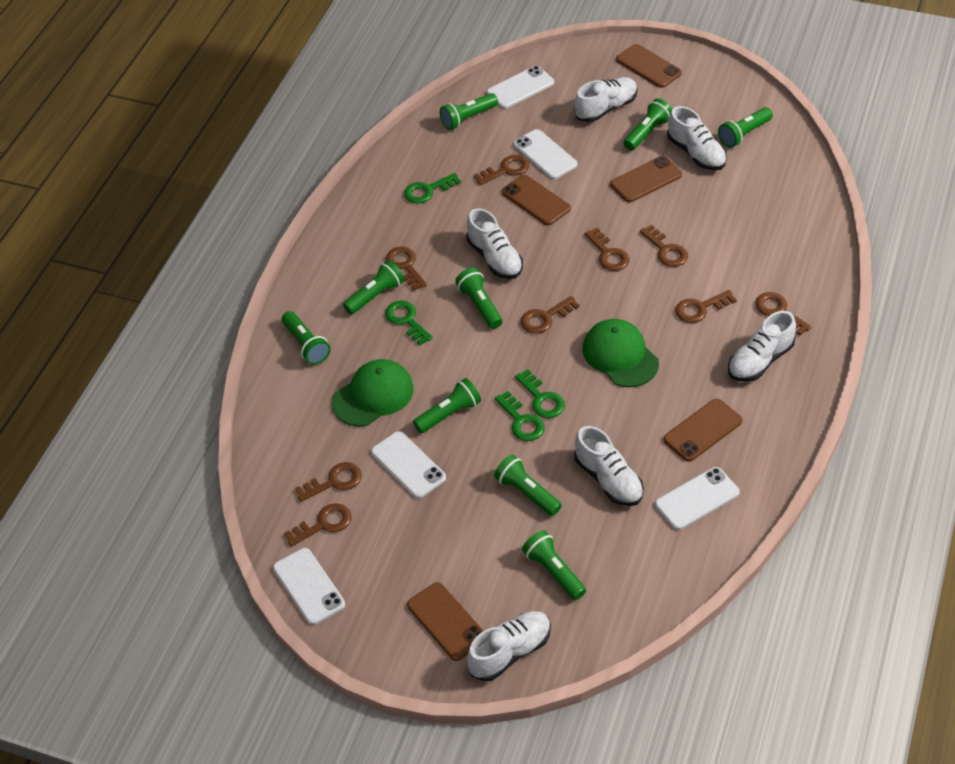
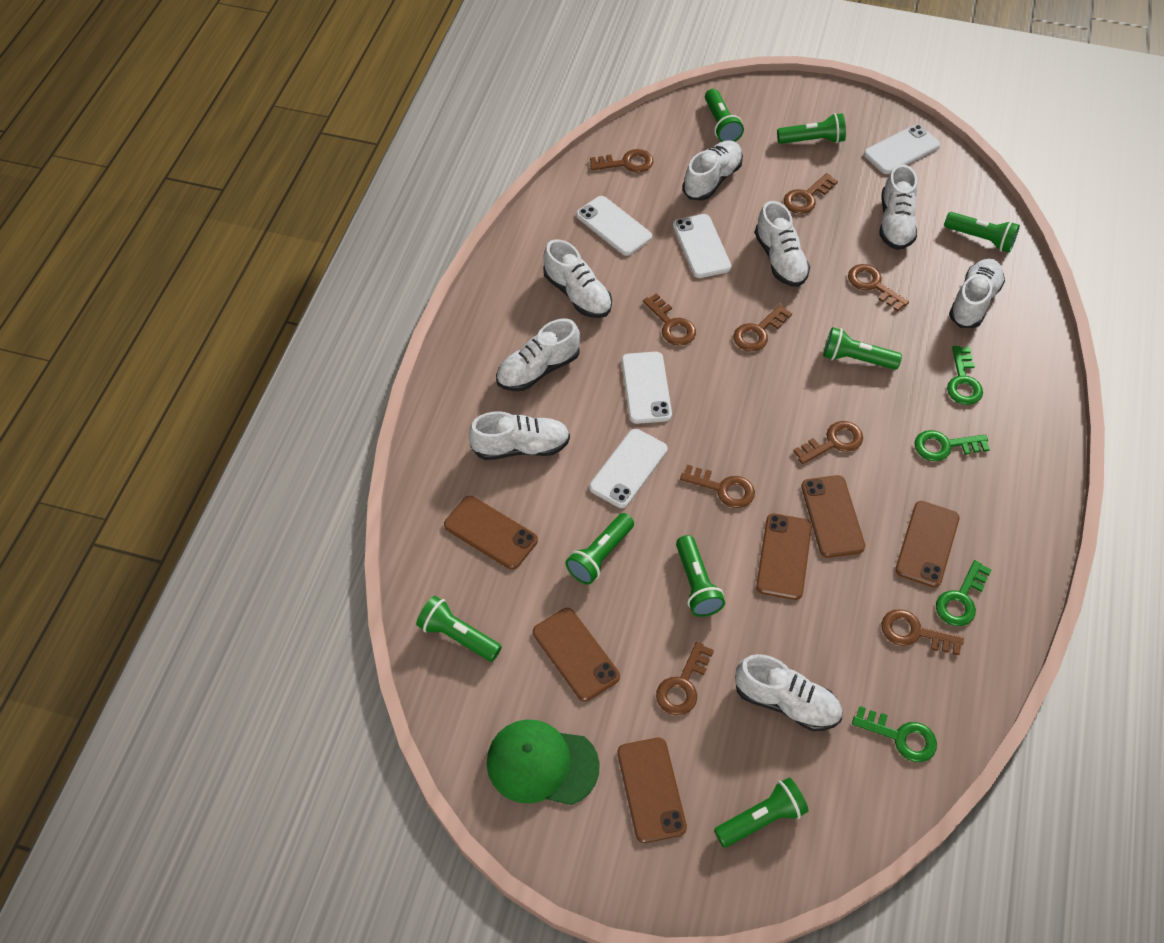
brown phone: 5 -> 6
green cap: 2 -> 1
green flashlight: 9 -> 8
white shoe: 6 -> 8

